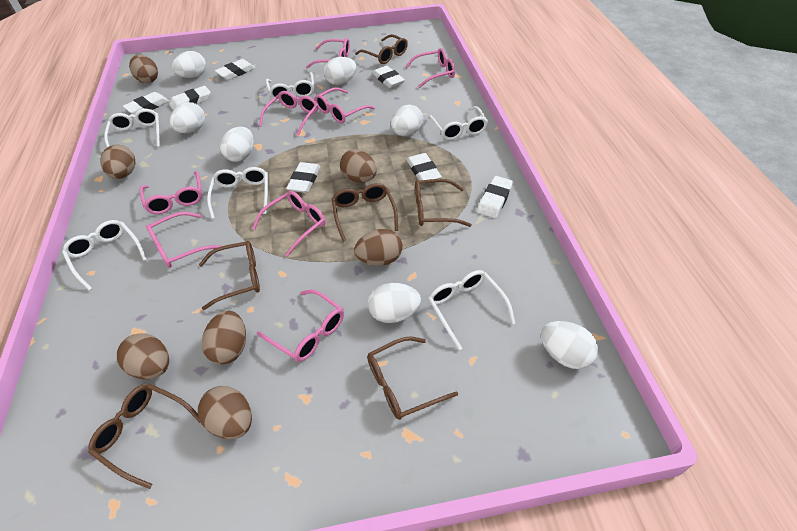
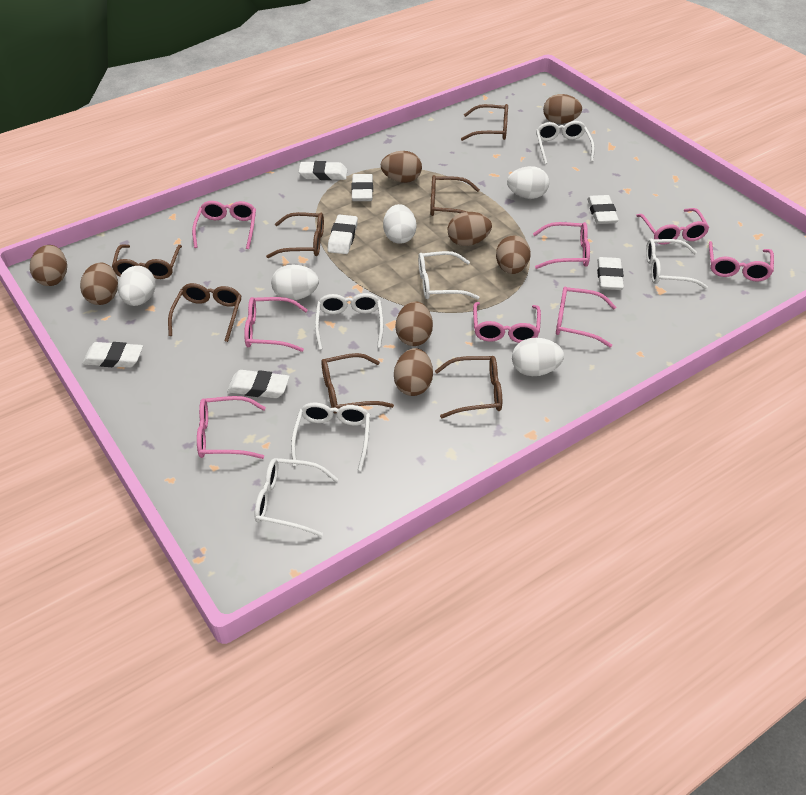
brown egg: 7 -> 8
brown glasses: 6 -> 7
white egg: 7 -> 5

